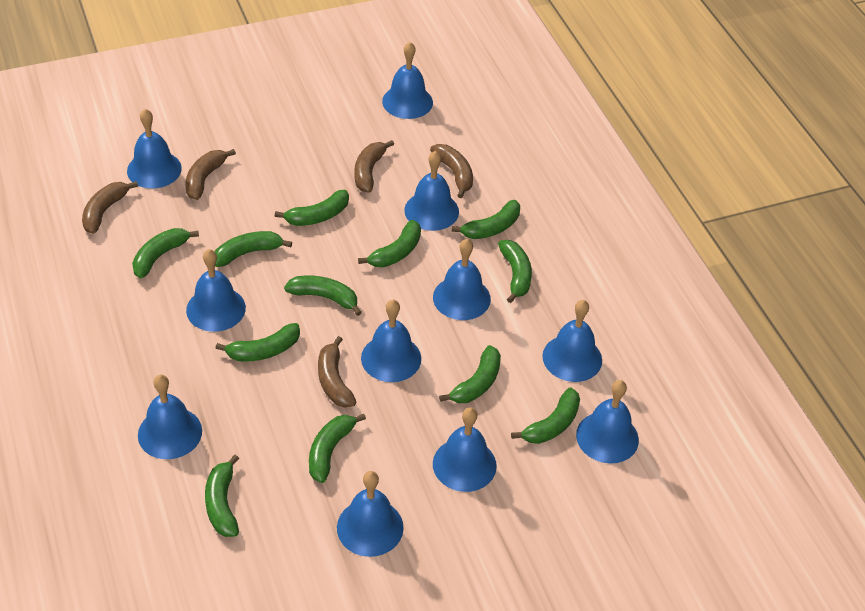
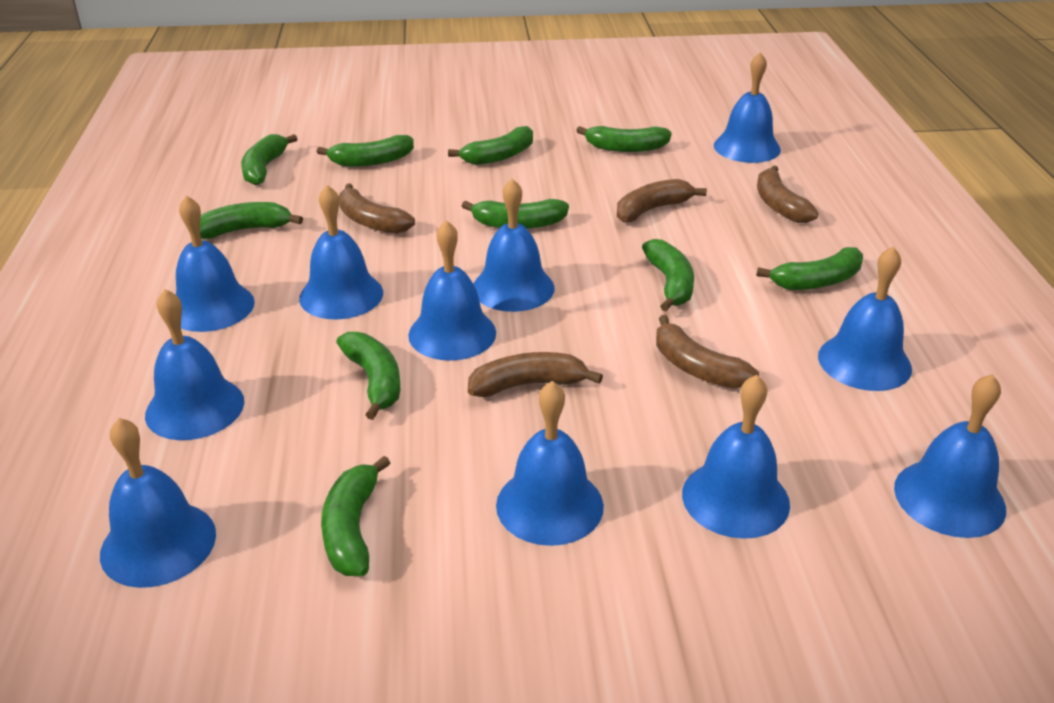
green banana: 12 -> 10

